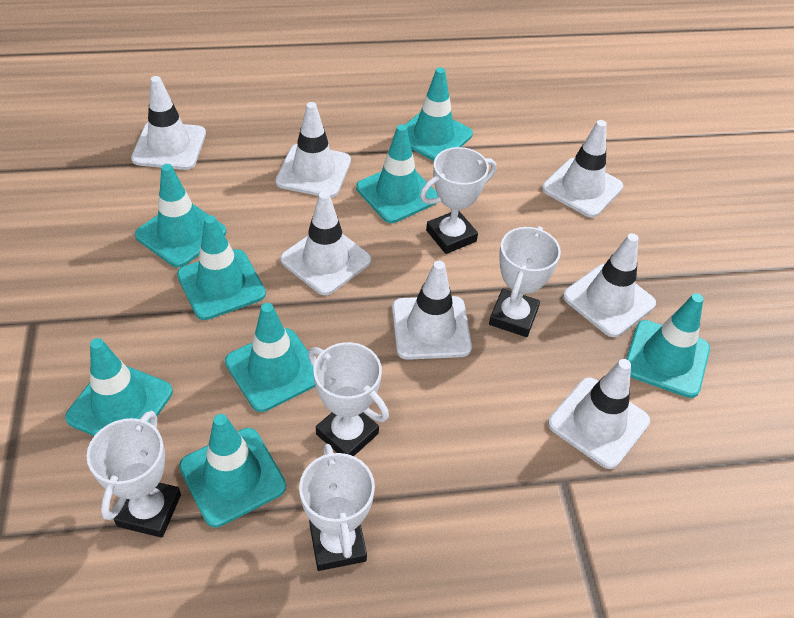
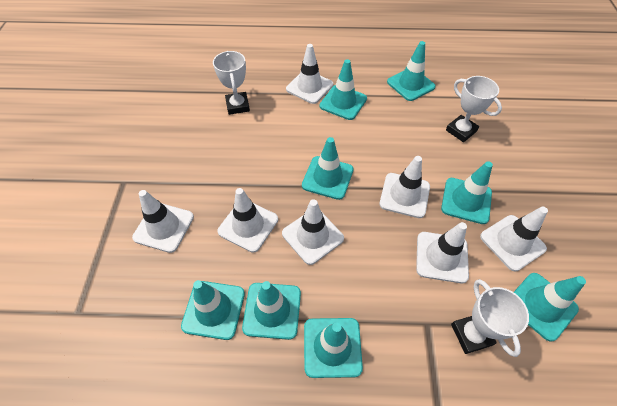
white trophy: 5 -> 3

